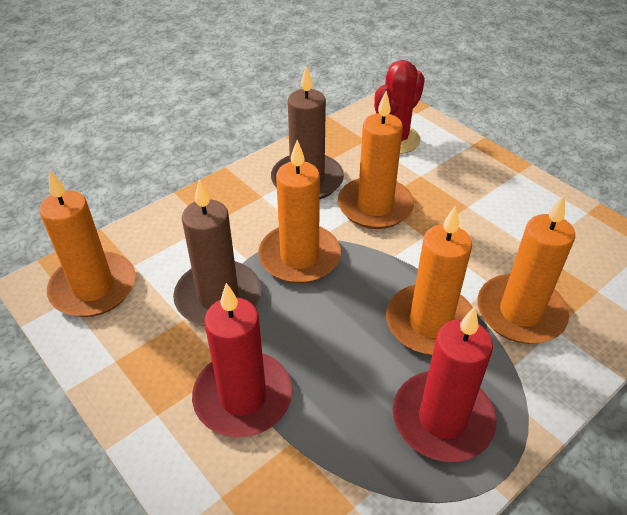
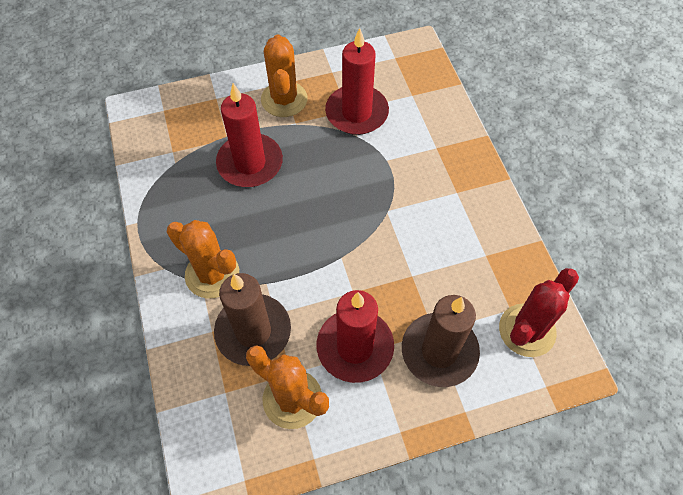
orange cactus: 0 -> 3
orange candle: 5 -> 0
red candle: 2 -> 3

